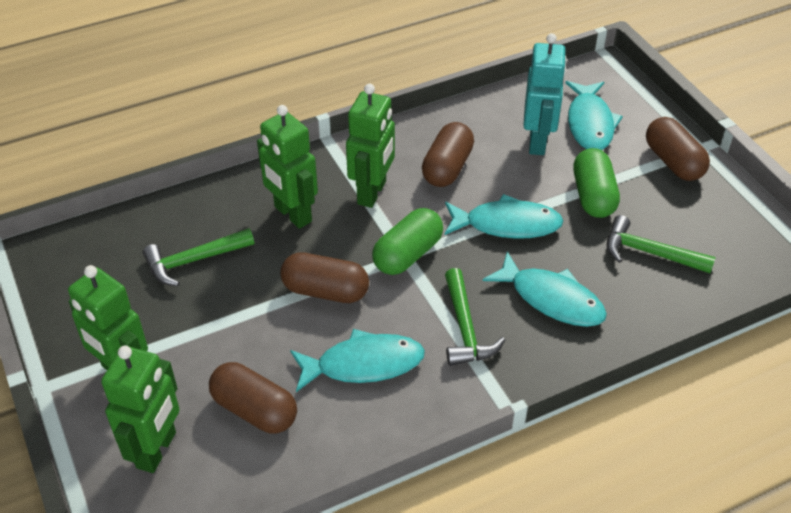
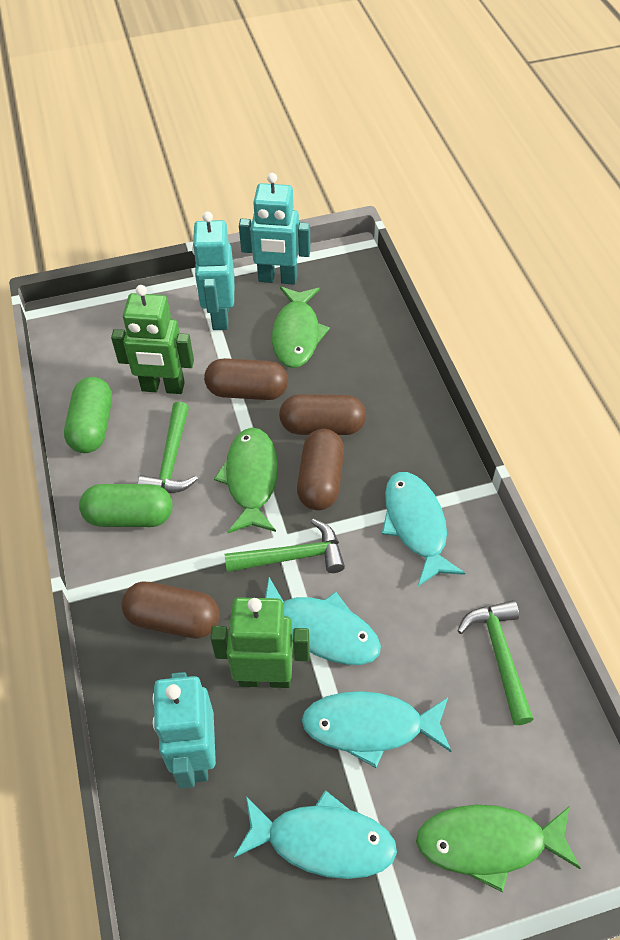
green fish: 0 -> 3
green robot: 4 -> 2
turquoise robot: 1 -> 3

